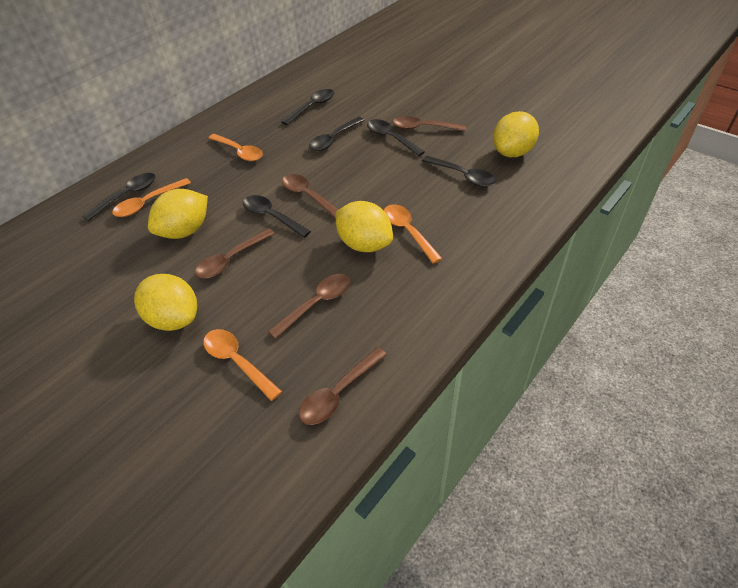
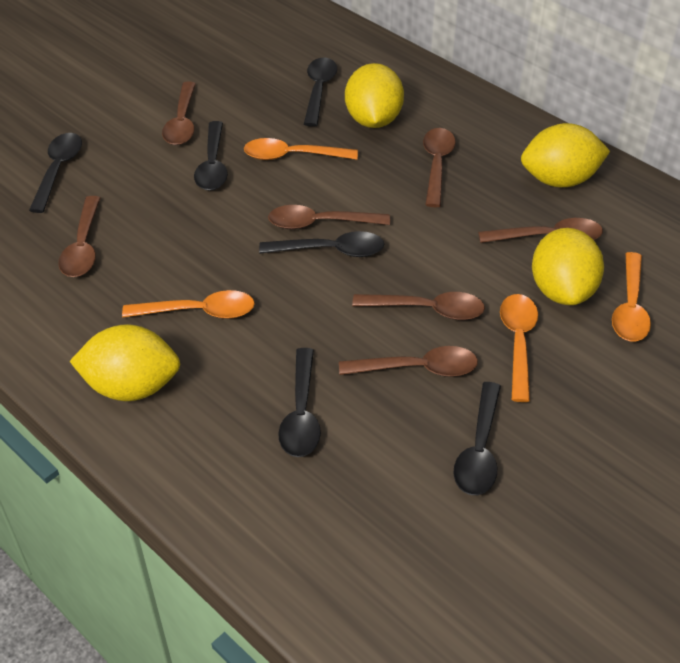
brown spoon: 5 -> 7

